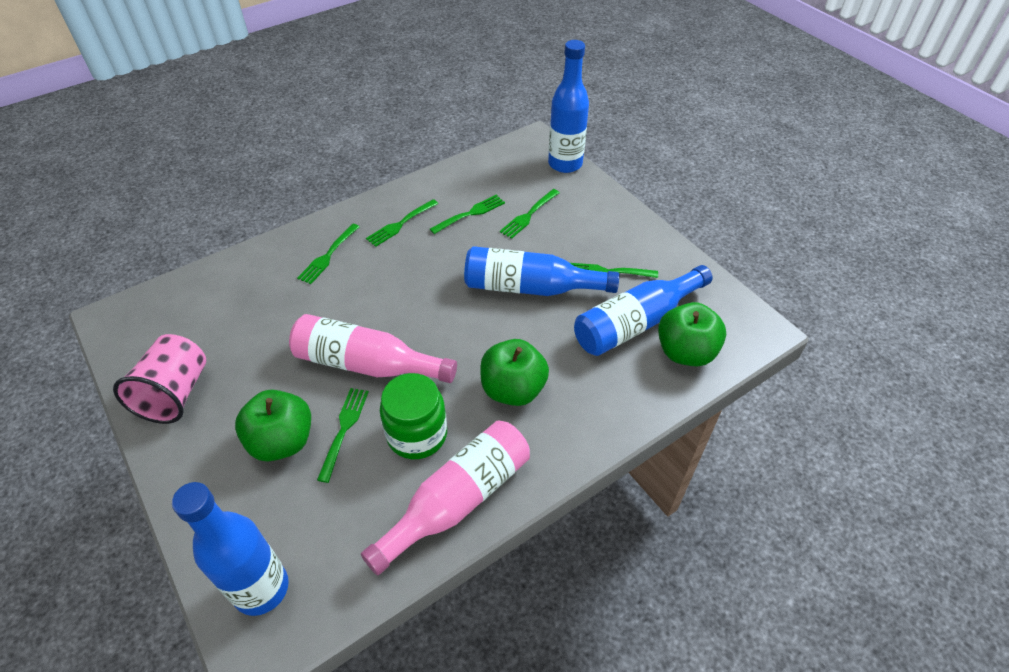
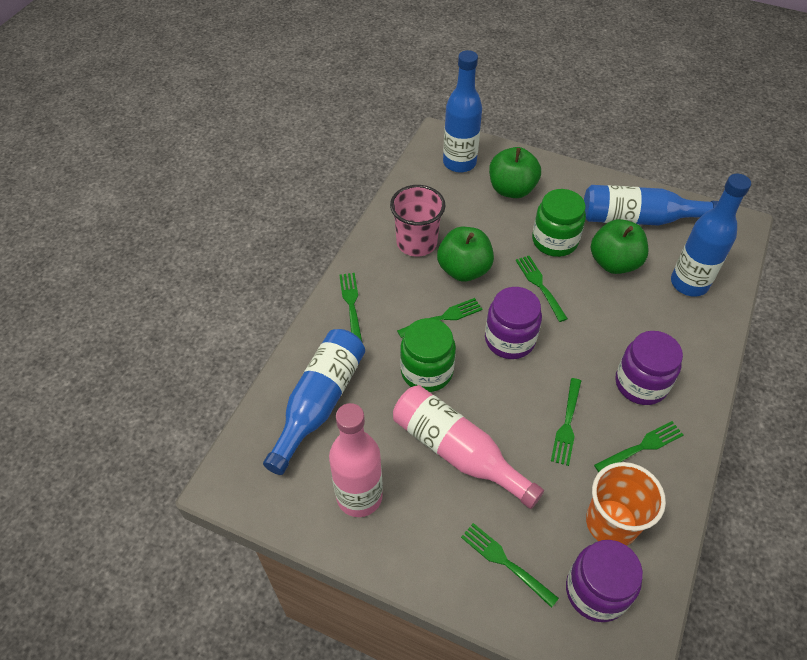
green jar: 1 -> 2
orange cup: 0 -> 1
purple jar: 0 -> 3

